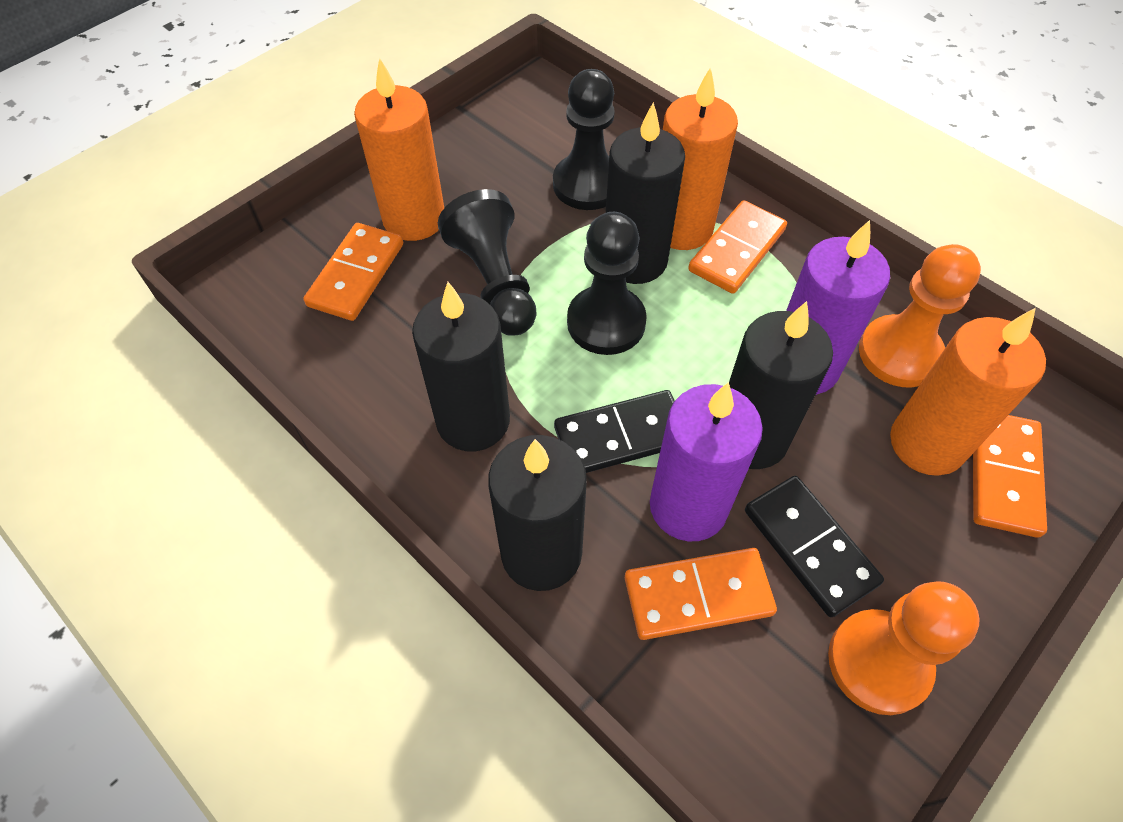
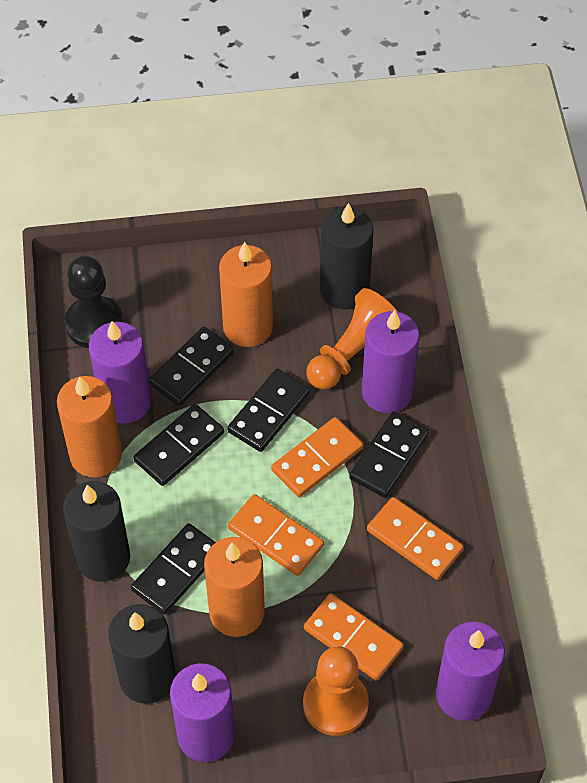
black candle: 4 -> 3
black domino: 2 -> 5
black pawn: 3 -> 1
purple candle: 2 -> 4

